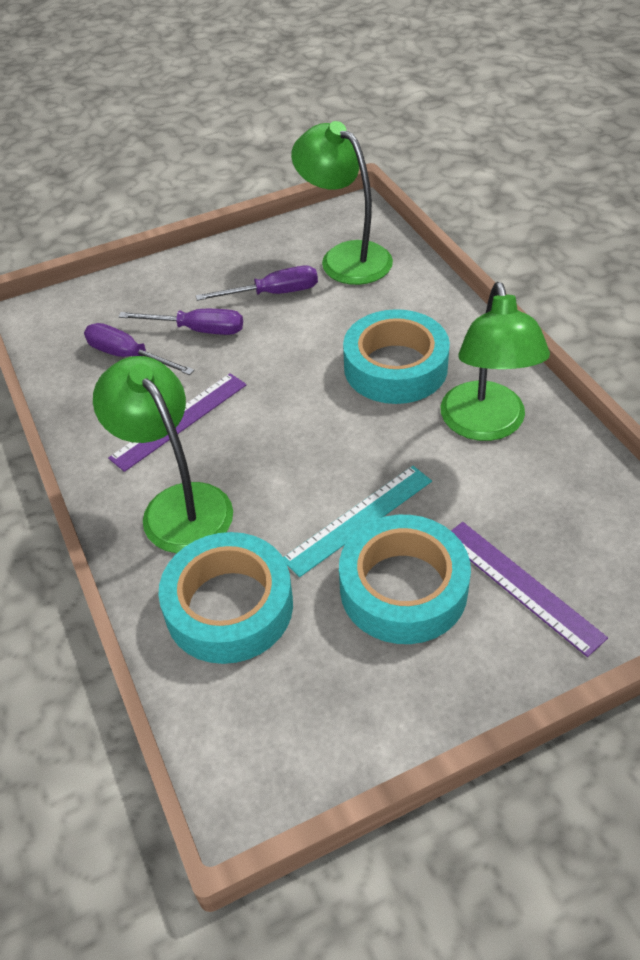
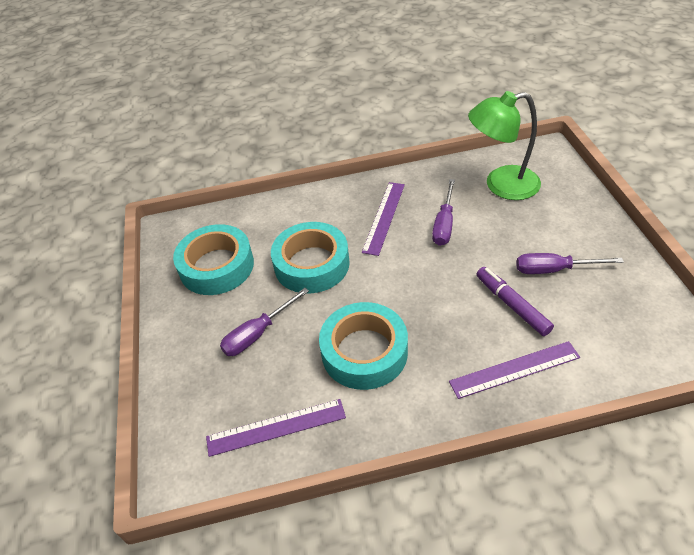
green lamp: 3 -> 1
purple marker: 0 -> 1
purple ruler: 2 -> 3
turquoise ruler: 1 -> 0

